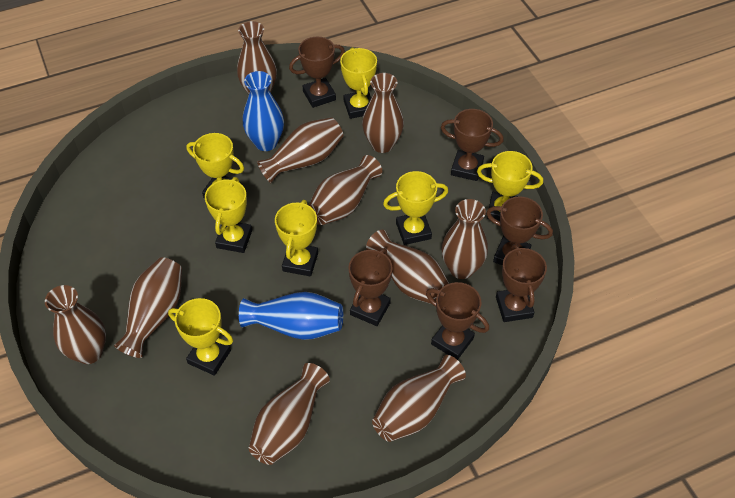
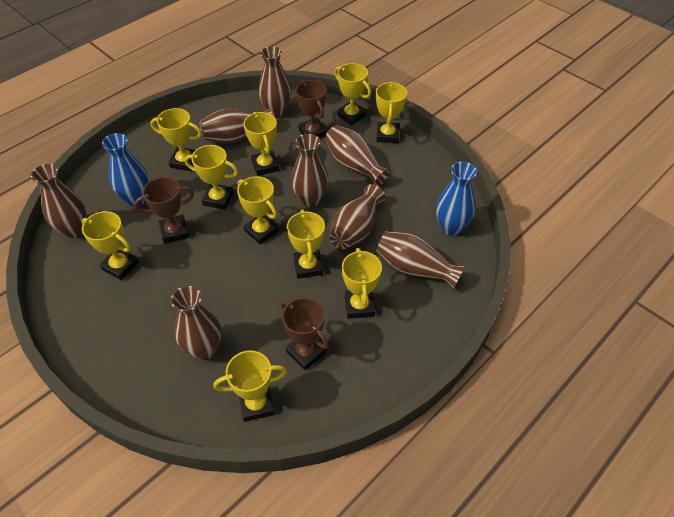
brown trophy: 6 -> 3
brown vase: 10 -> 8
yellow trophy: 7 -> 10

